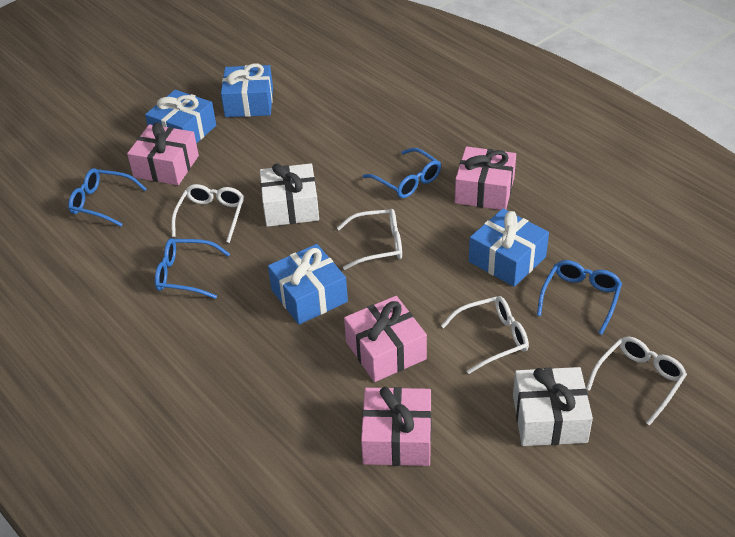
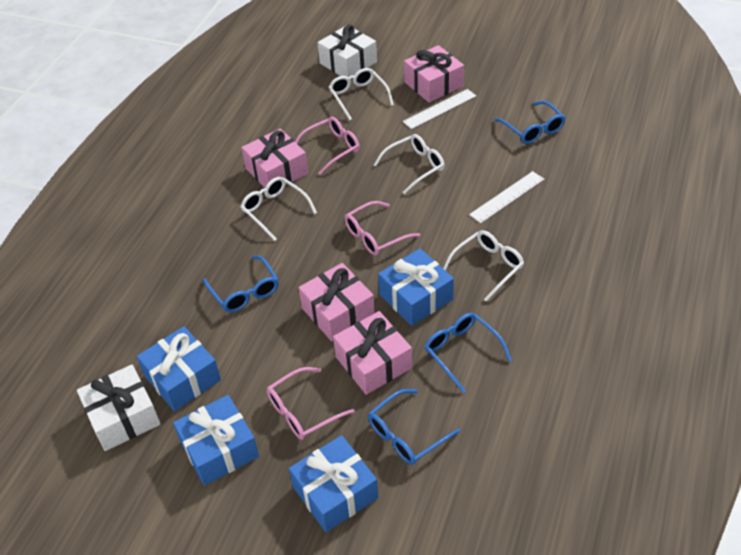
pink glasses: 0 -> 3
white ruler: 0 -> 2

